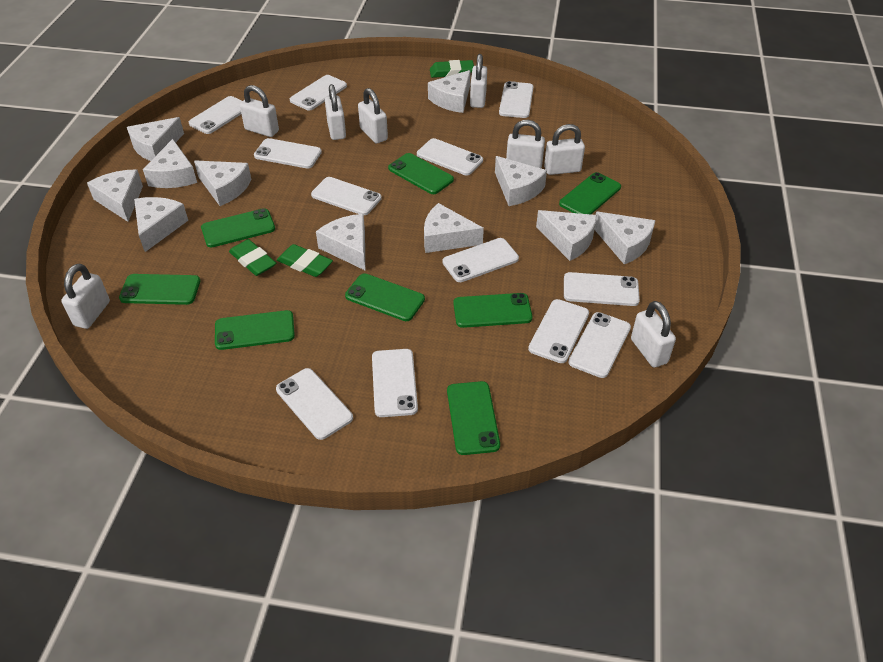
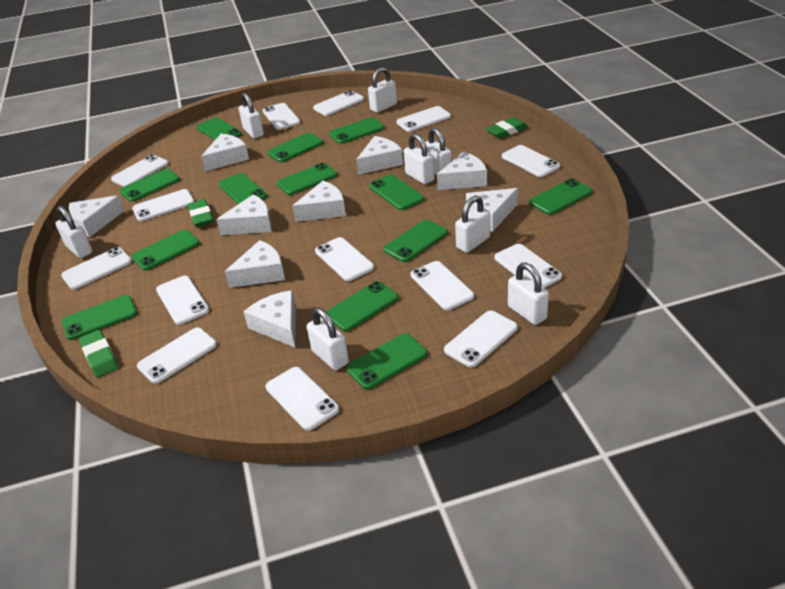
green phone: 8 -> 13
white cheese: 11 -> 9
white phone: 12 -> 14

